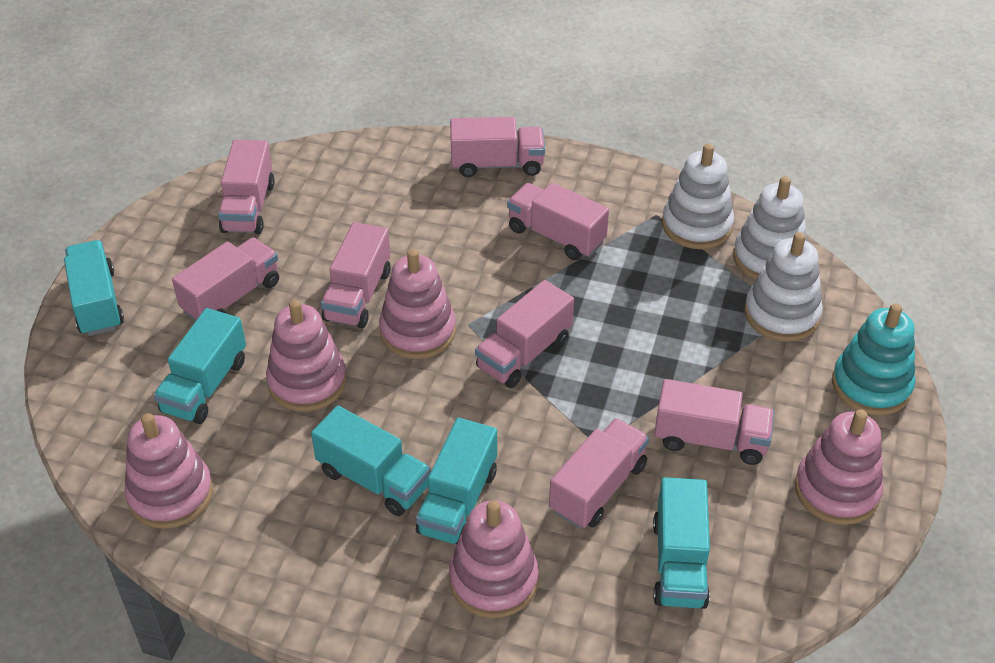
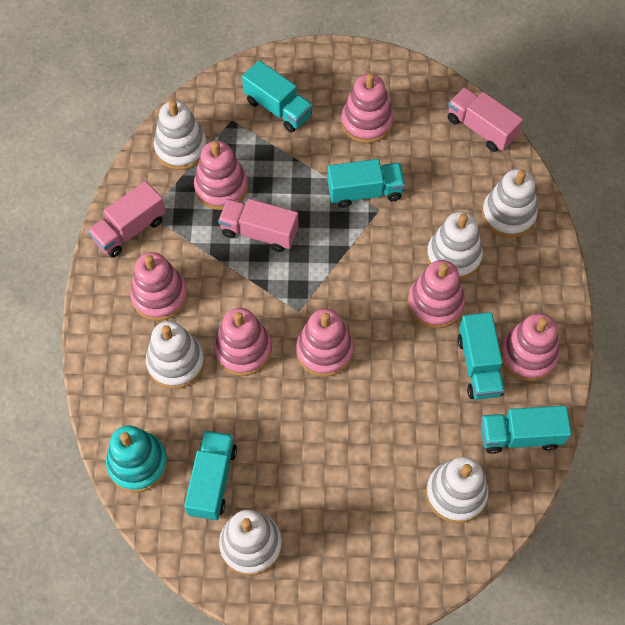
pink stacking toy: 5 -> 7
pink truck: 8 -> 3
white stacking toy: 3 -> 6

